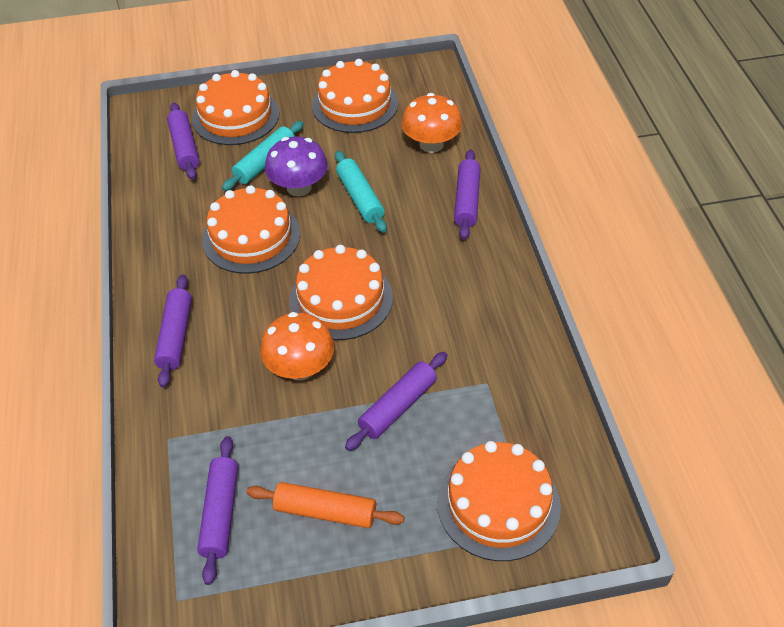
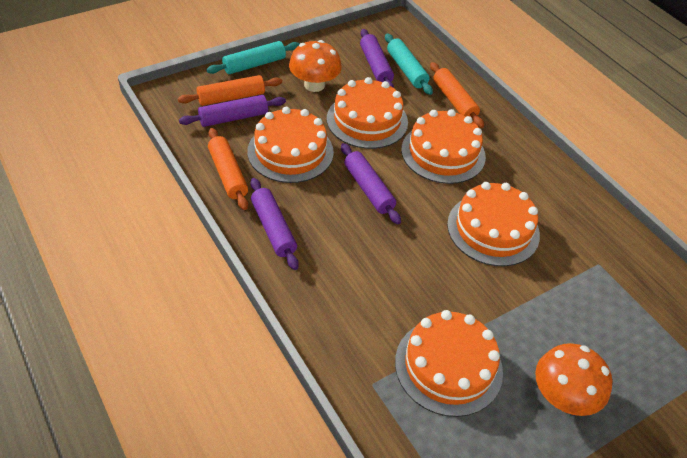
orange rolling pin: 1 -> 3
purple mushroom: 1 -> 0
purple rolling pin: 5 -> 4

